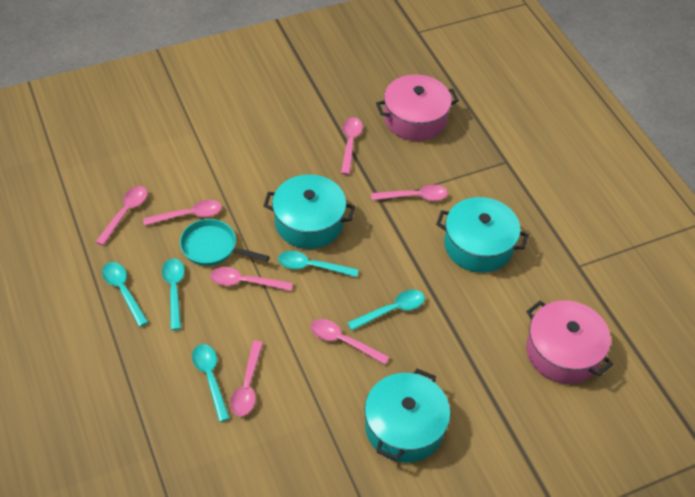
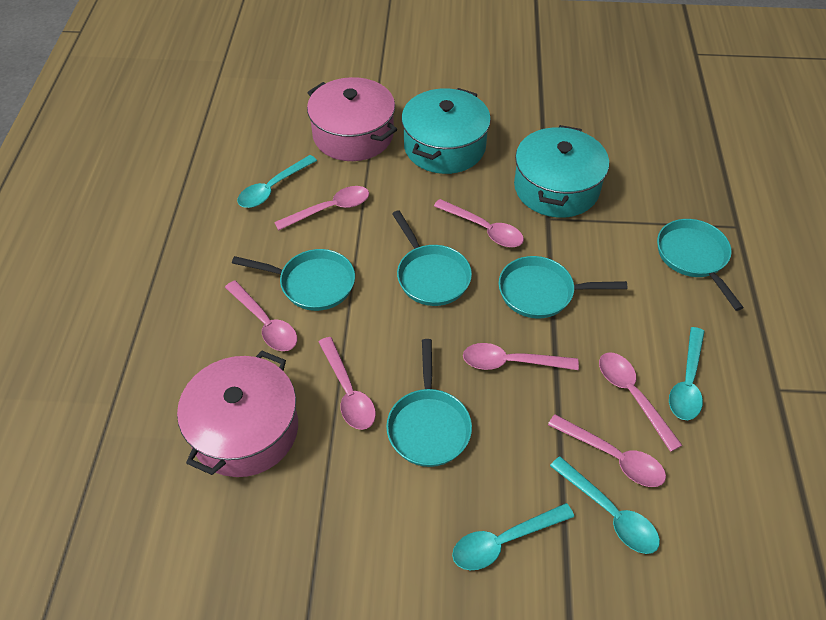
turquoise pan: 1 -> 5
turquoise pot: 3 -> 2
turquoise spoon: 5 -> 4

